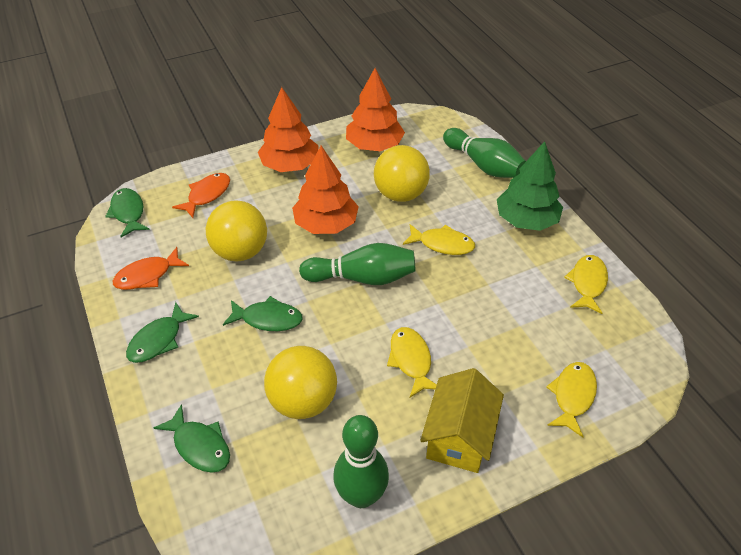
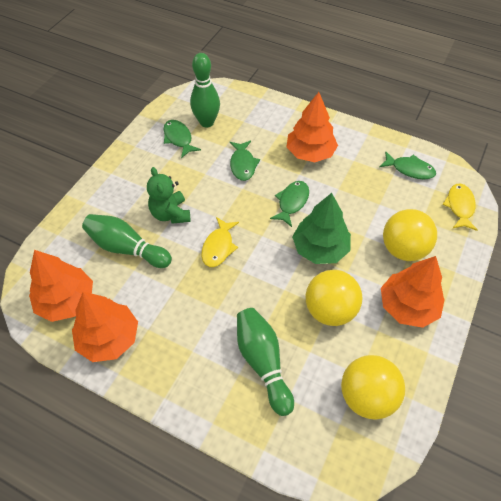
green teddy bear: 0 -> 1
orange fish: 2 -> 0
orange tree: 3 -> 4
yellow fish: 4 -> 2
yellow house: 1 -> 0

